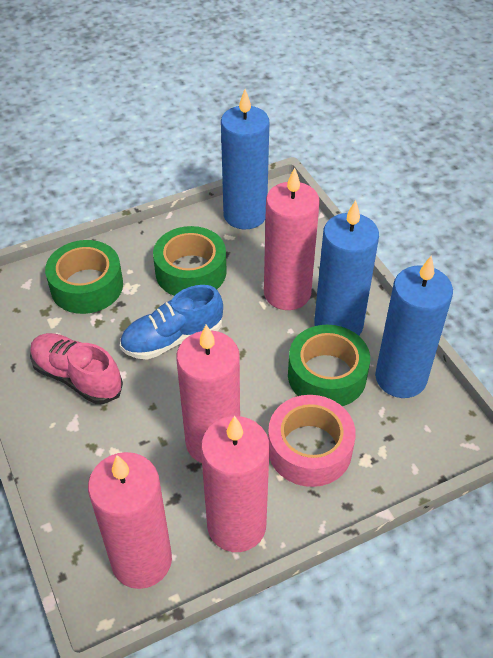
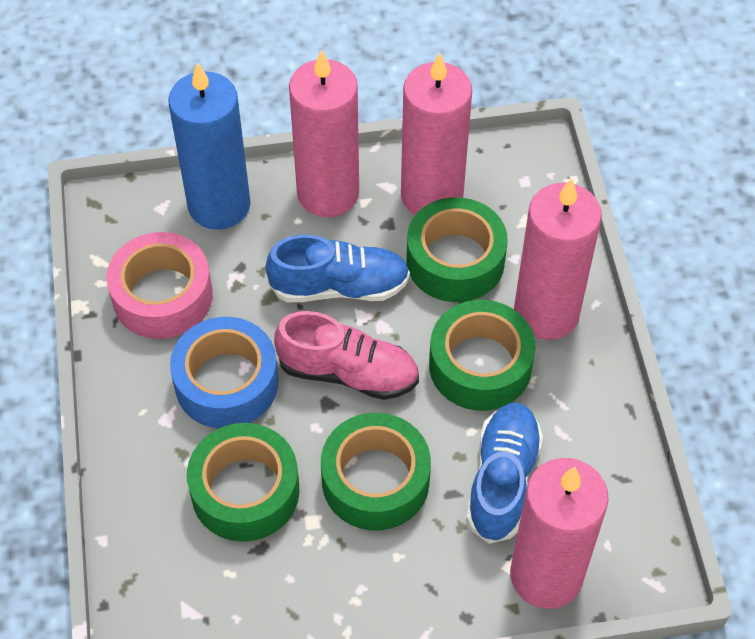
blue candle: 3 -> 1
blue shoe: 1 -> 2
blue tape: 0 -> 1
green tape: 3 -> 4

